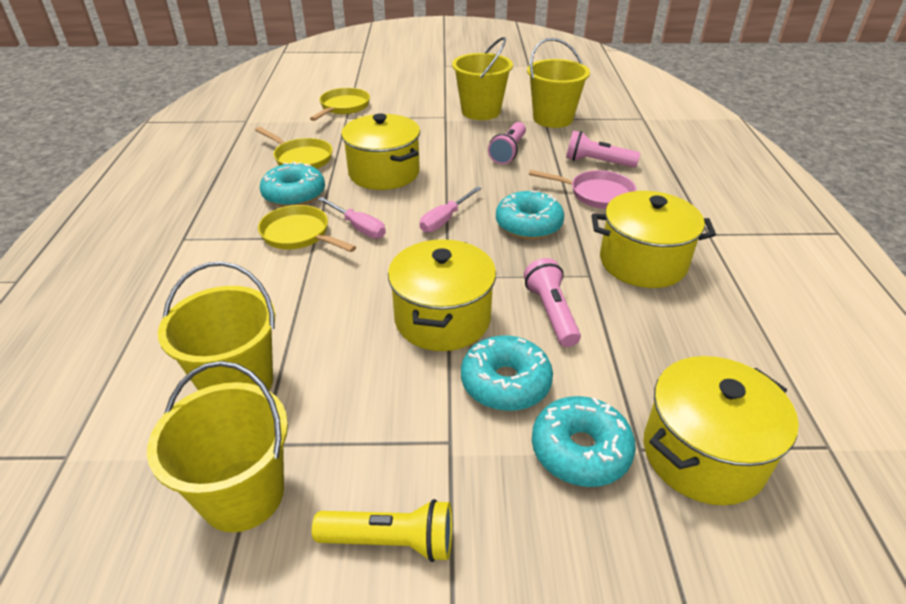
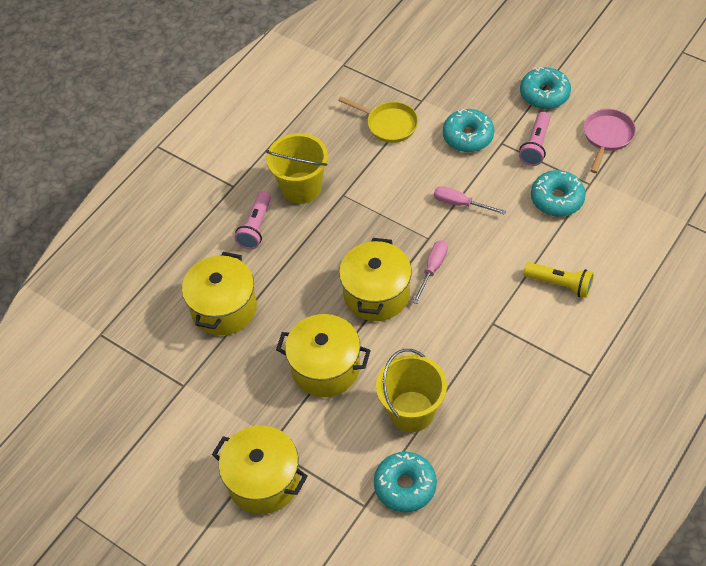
pink flashlight: 3 -> 2
yellow bucket: 4 -> 2
yellow pan: 3 -> 1

